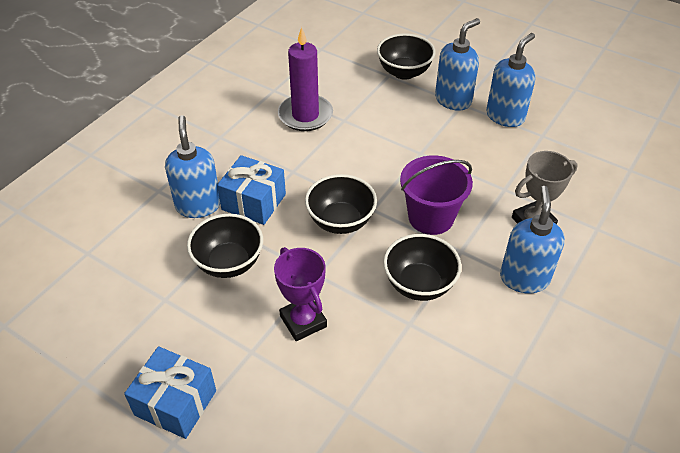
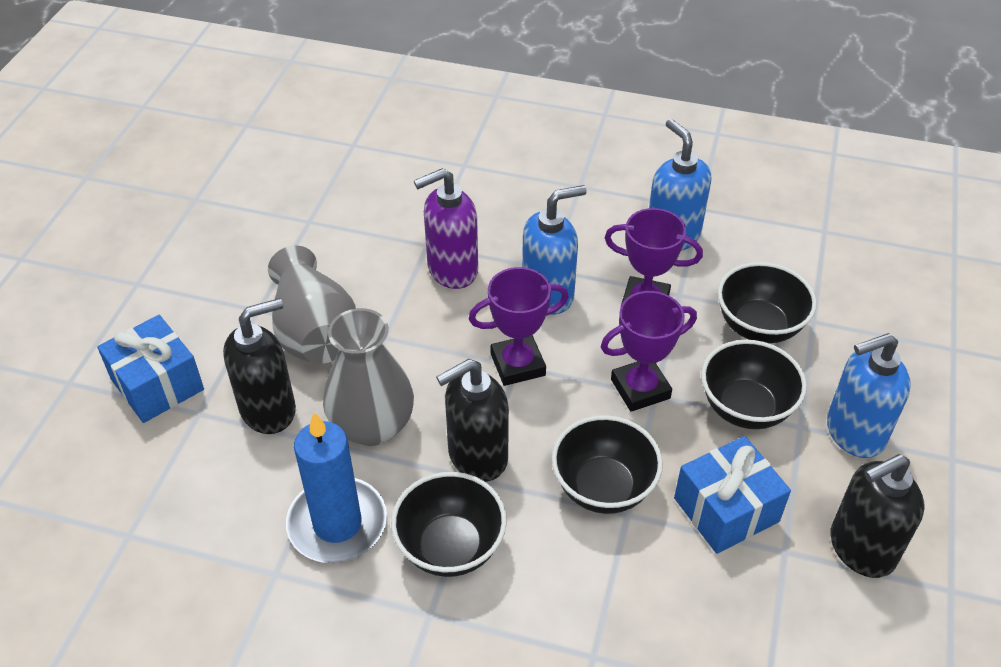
black soap dispenser: 0 -> 3
blue candle: 0 -> 1
blue soap dispenser: 4 -> 3
grey trophy: 1 -> 0
grey vase: 0 -> 2
purple bucket: 1 -> 0
purple candle: 1 -> 0
purple soap dispenser: 0 -> 1
purple trophy: 1 -> 3

